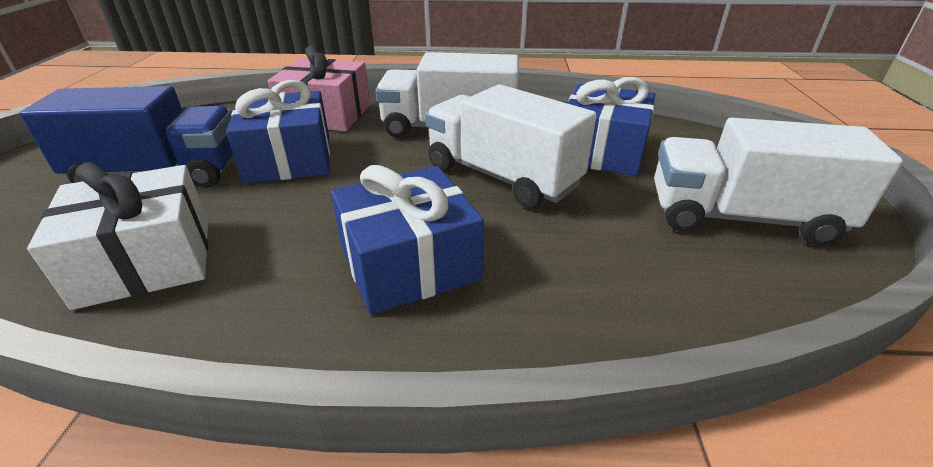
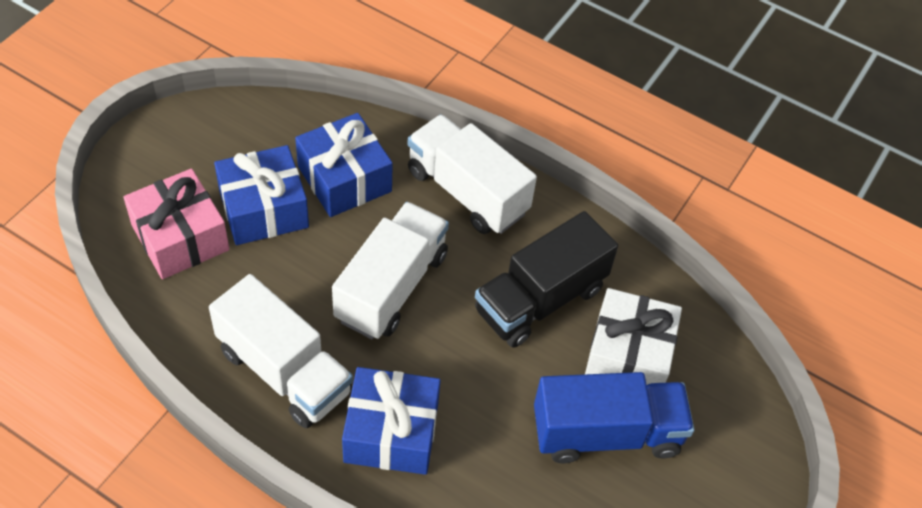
black truck: 0 -> 1

